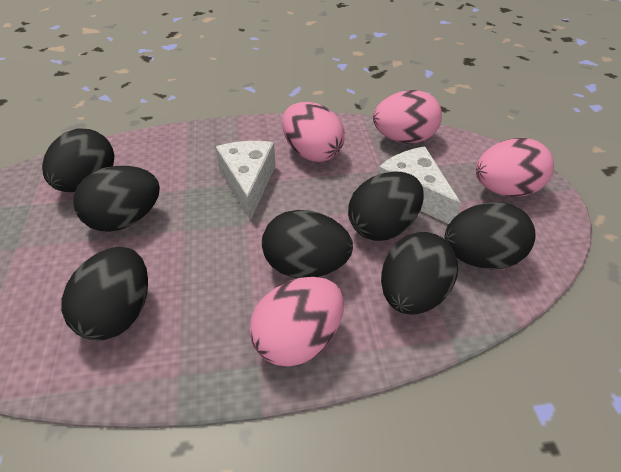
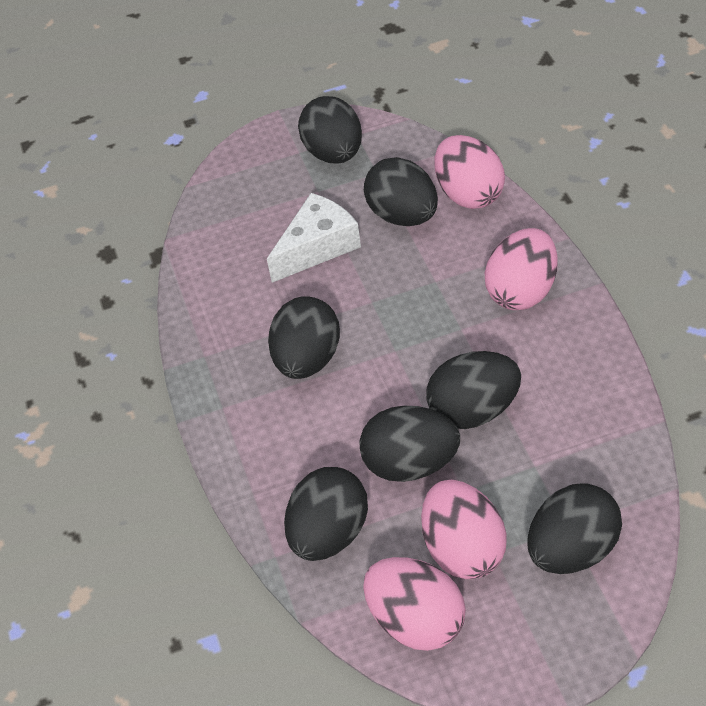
white cheese: 2 -> 1

